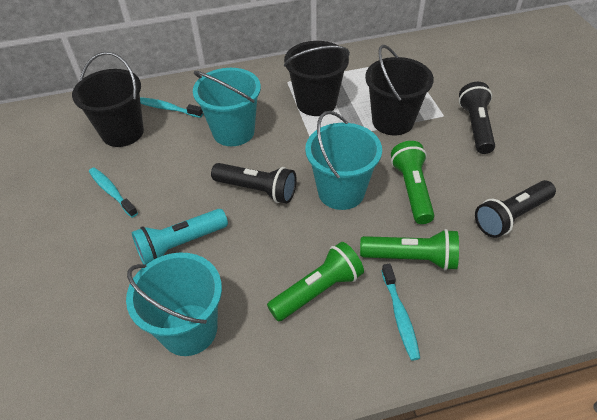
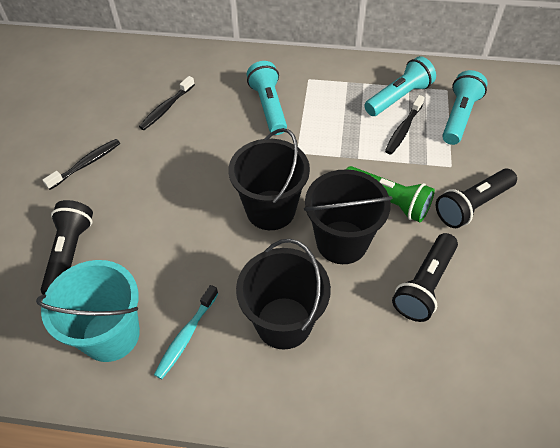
black toothbrush: 0 -> 3
green flashlight: 3 -> 1
turquoise bucket: 3 -> 1
turquoise flashlight: 1 -> 3
turquoise toothbrush: 3 -> 1

